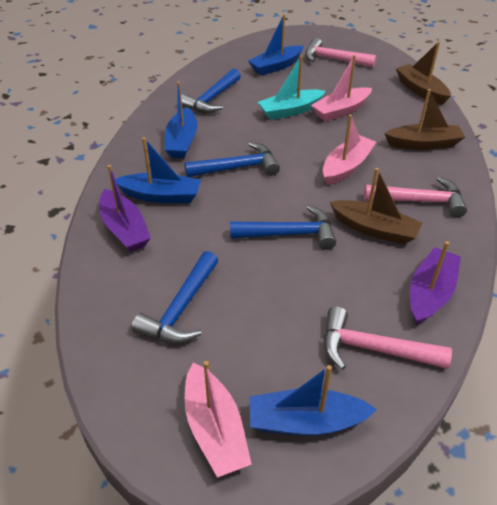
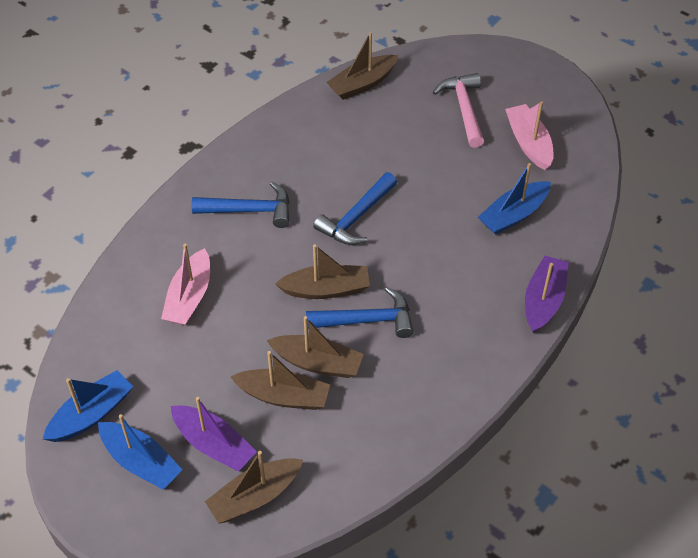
blue boat: 4 -> 3
blue hammer: 4 -> 3
brown boat: 3 -> 5
pink boat: 3 -> 2
pink hammer: 3 -> 1
turquoise boat: 1 -> 0

